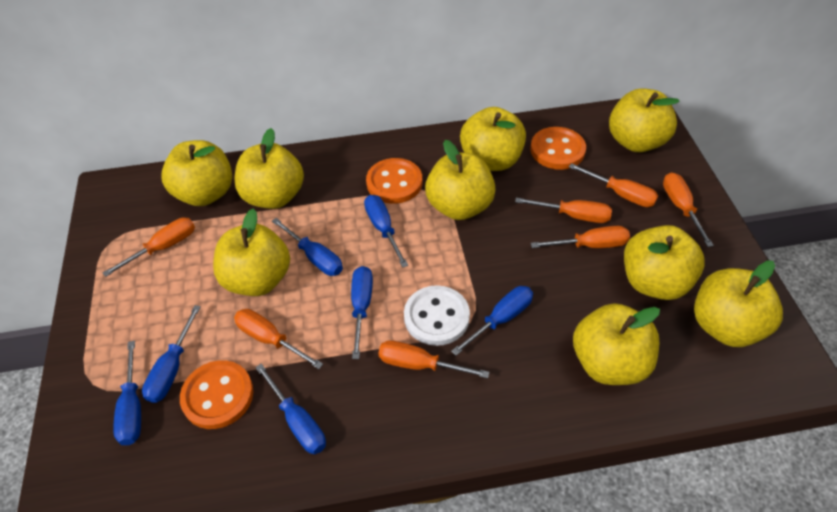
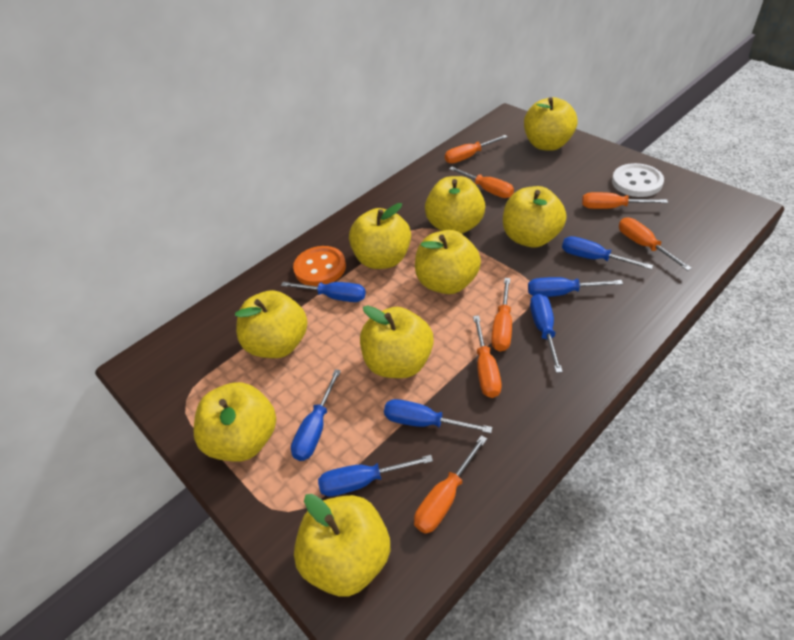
orange button: 3 -> 1

